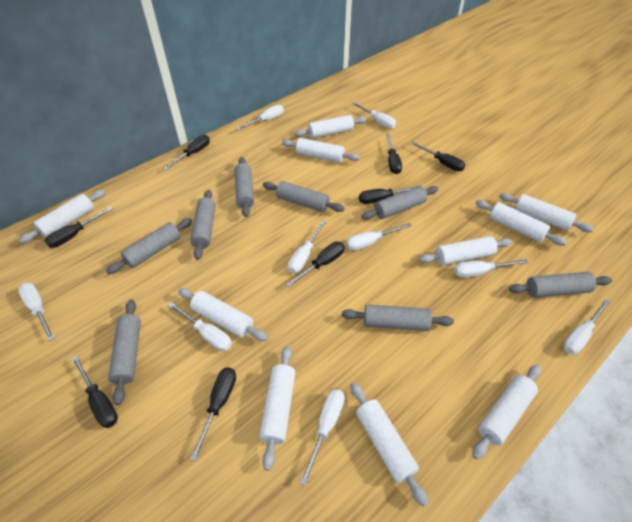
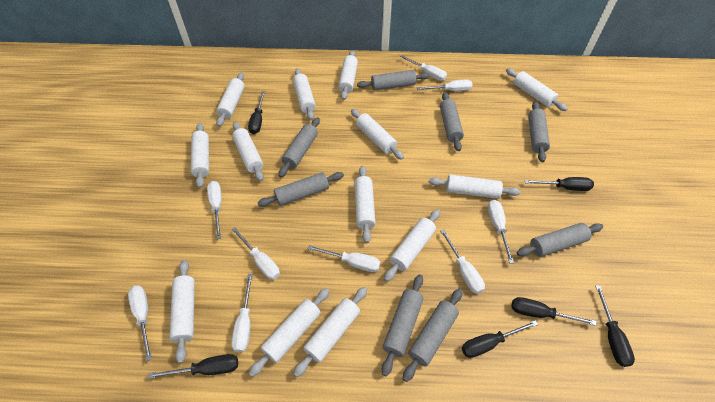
black screwdriver: 8 -> 6
white rolling pin: 10 -> 13

